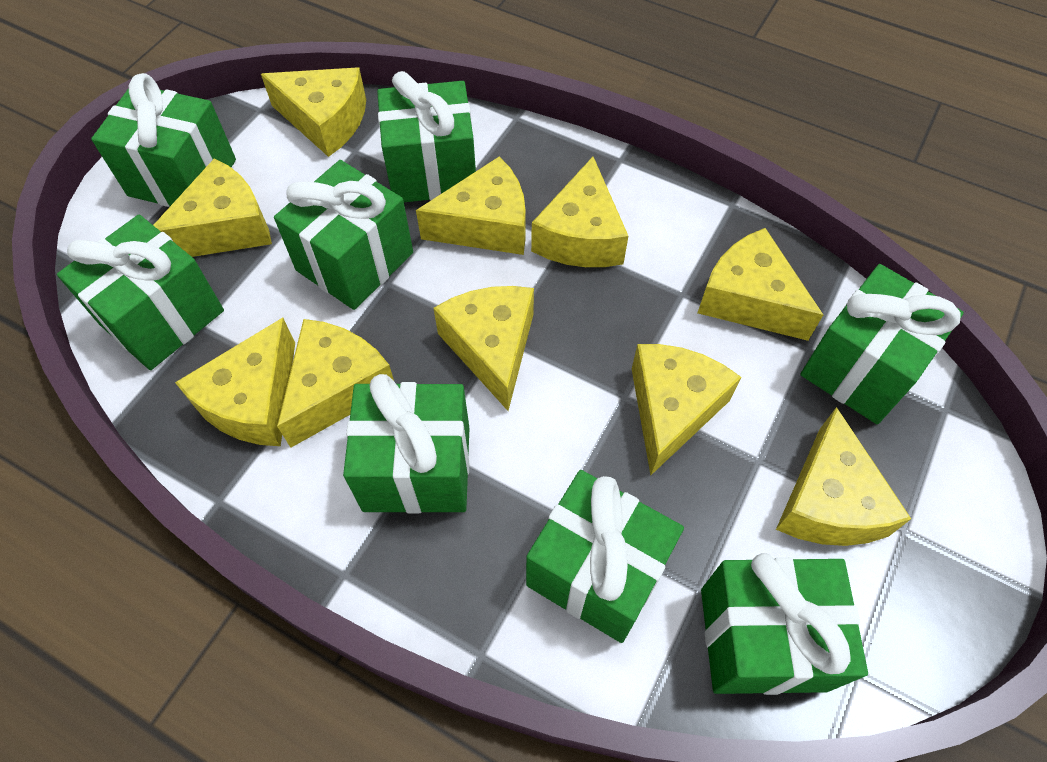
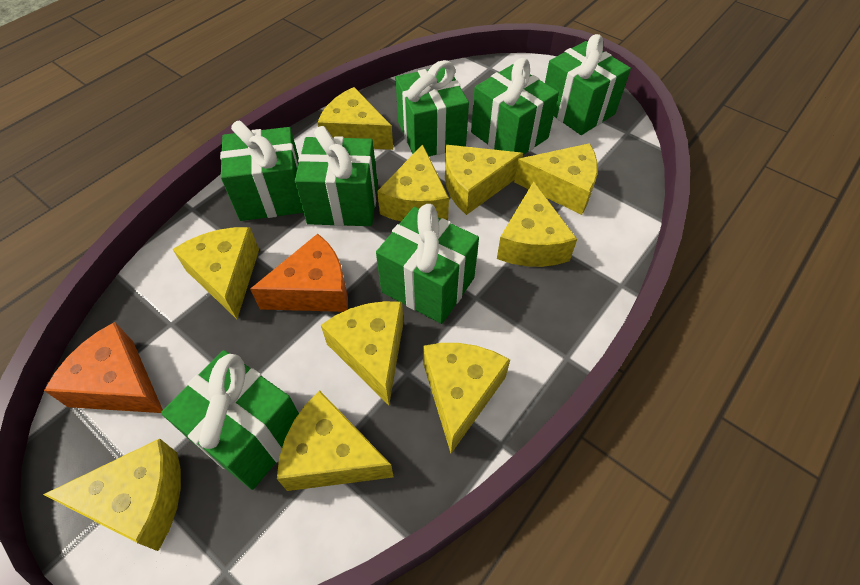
green gift: 8 -> 7
orange cheese: 0 -> 2

